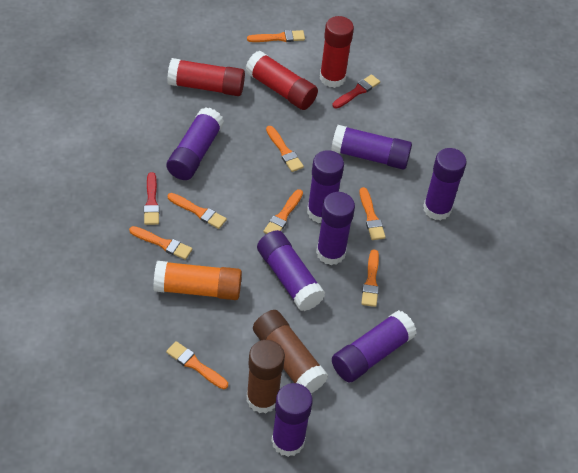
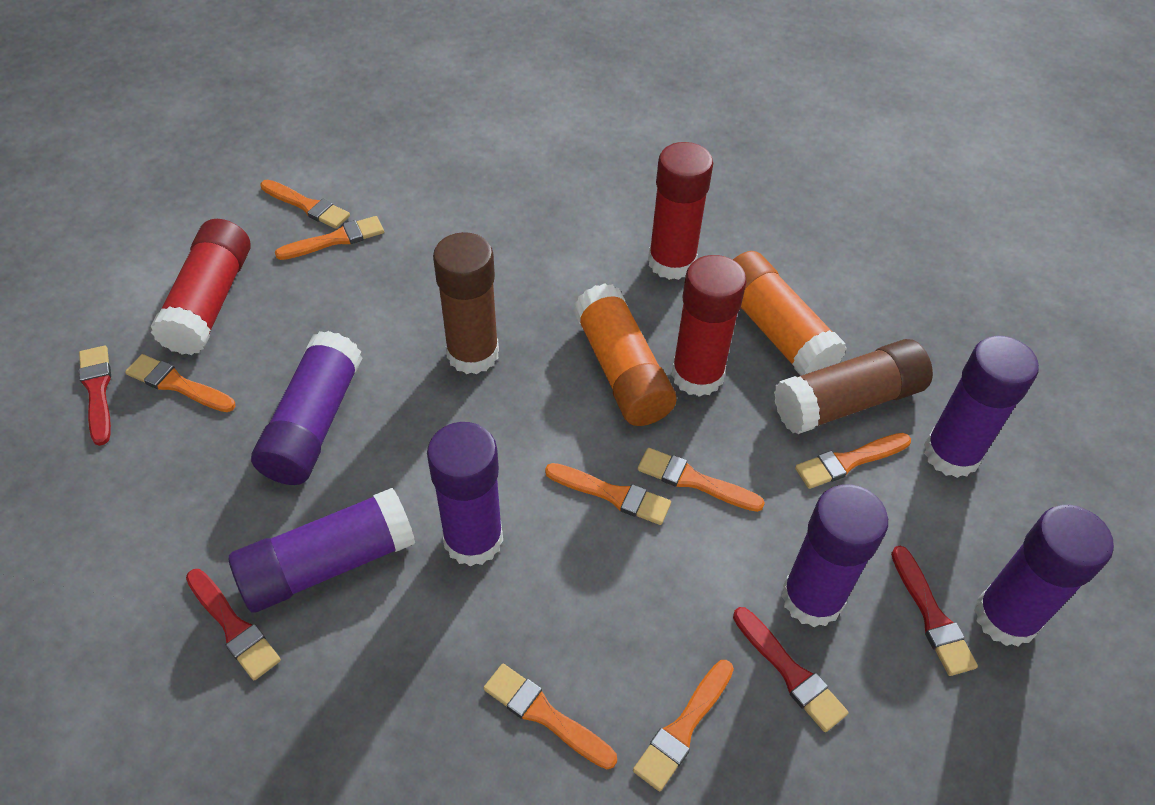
orange glue stick: 1 -> 2
purple glue stick: 8 -> 6
red brush: 2 -> 4

